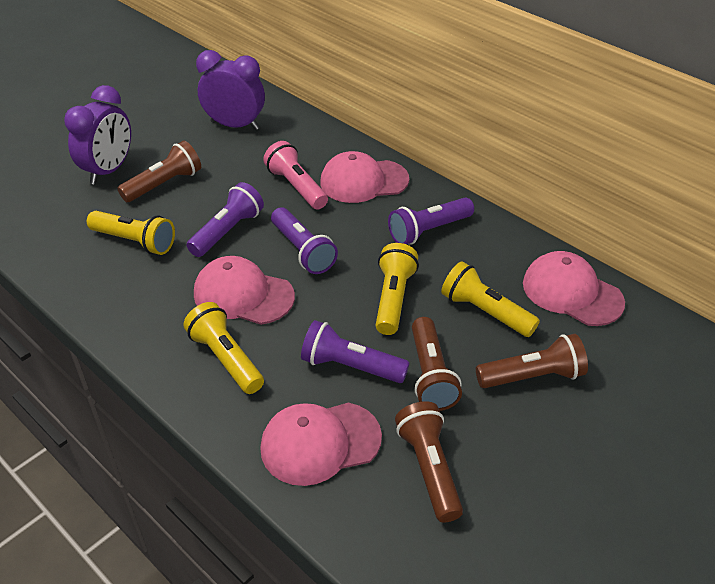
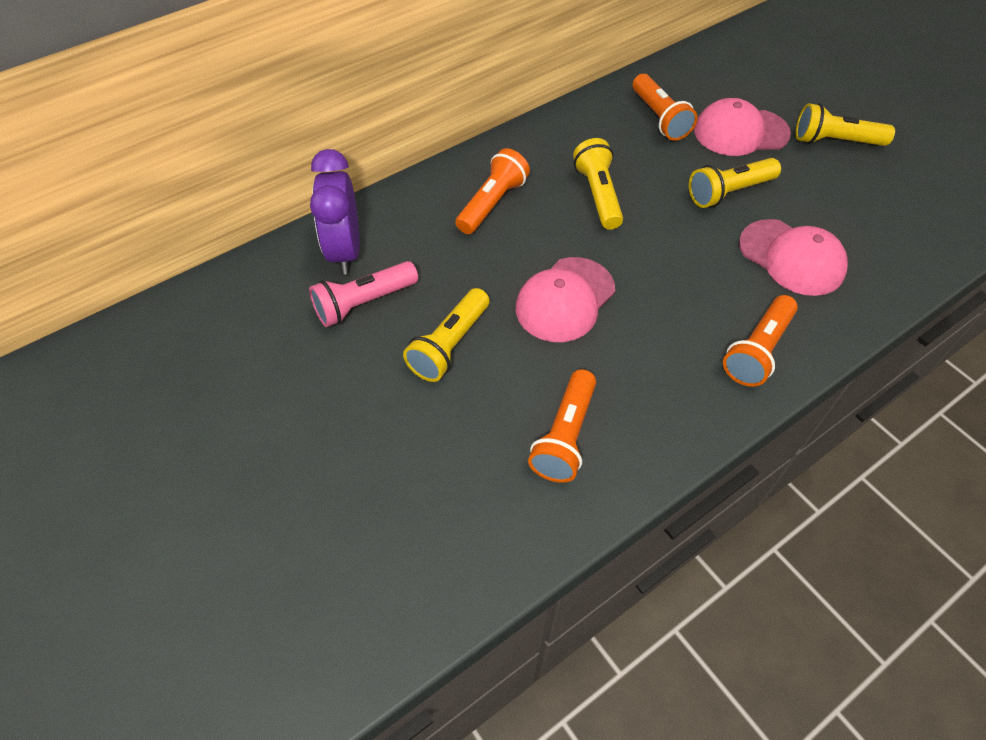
brown flashlight: 4 -> 0
orange flashlight: 0 -> 4
pink cap: 4 -> 3
purple clock: 2 -> 1
purple flashlight: 4 -> 0

